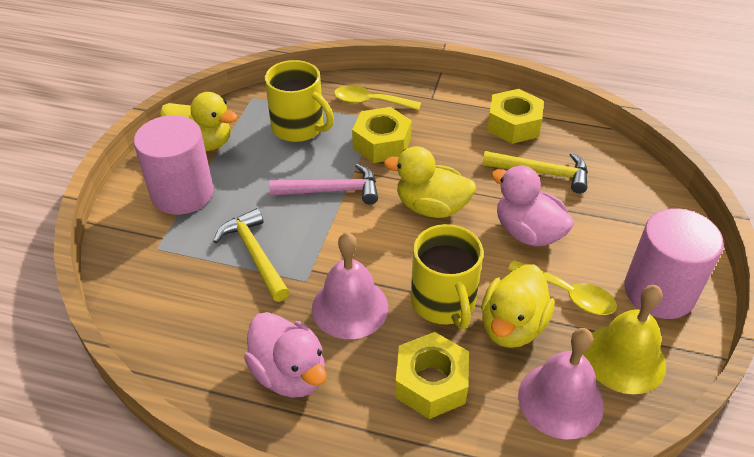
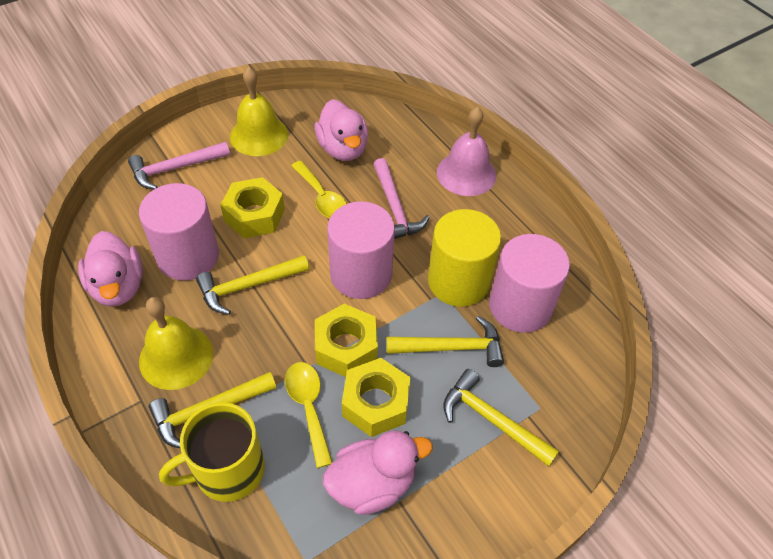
pink bell: 2 -> 1
pink cylinder: 2 -> 3
pink duck: 2 -> 3
pink hammer: 1 -> 2
yellow bell: 1 -> 2
yellow cylinder: 0 -> 1
yellow duck: 3 -> 0
yellow hammer: 2 -> 4
yellow mug: 2 -> 1

